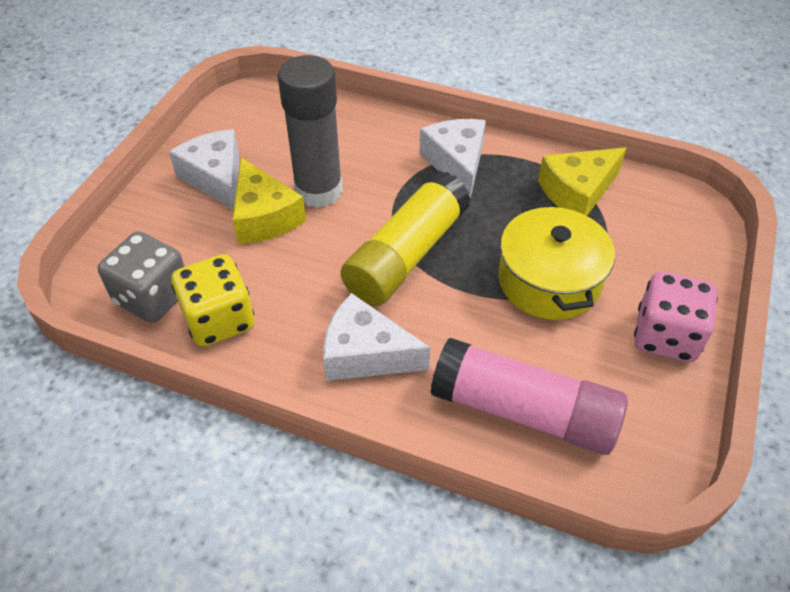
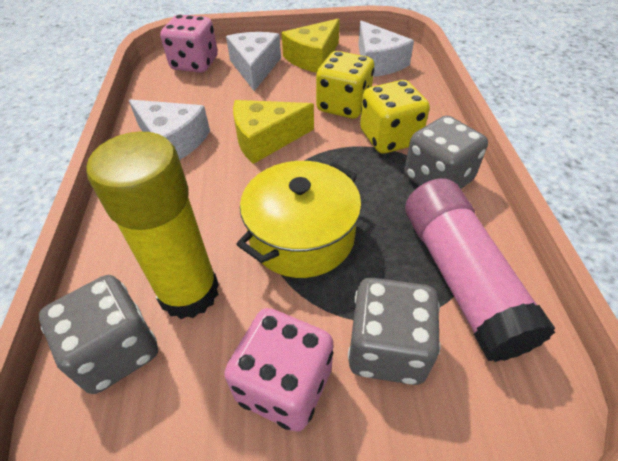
grey dice: 1 -> 3
grey glue stick: 1 -> 0
pink dice: 1 -> 2
yellow dice: 1 -> 2

